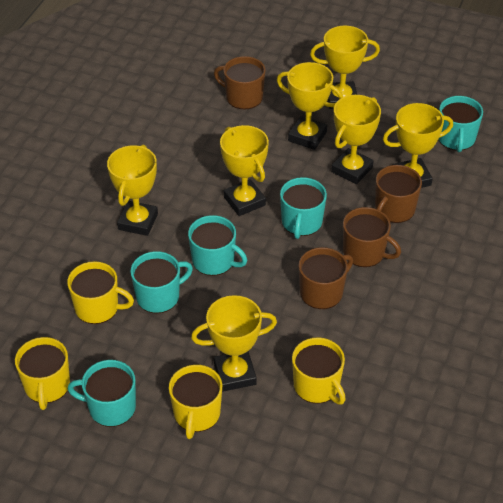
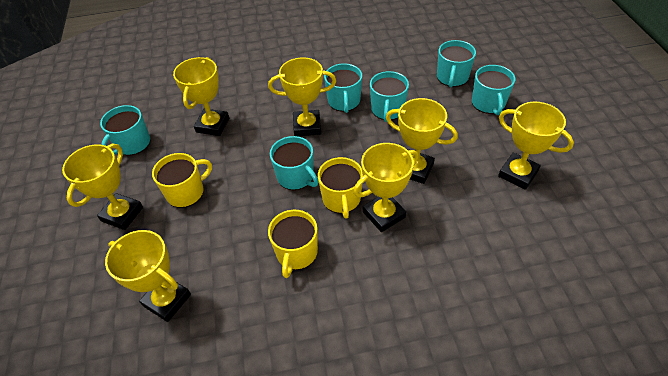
brown mug: 4 -> 0
turquoise mug: 5 -> 6
yellow mug: 4 -> 3

